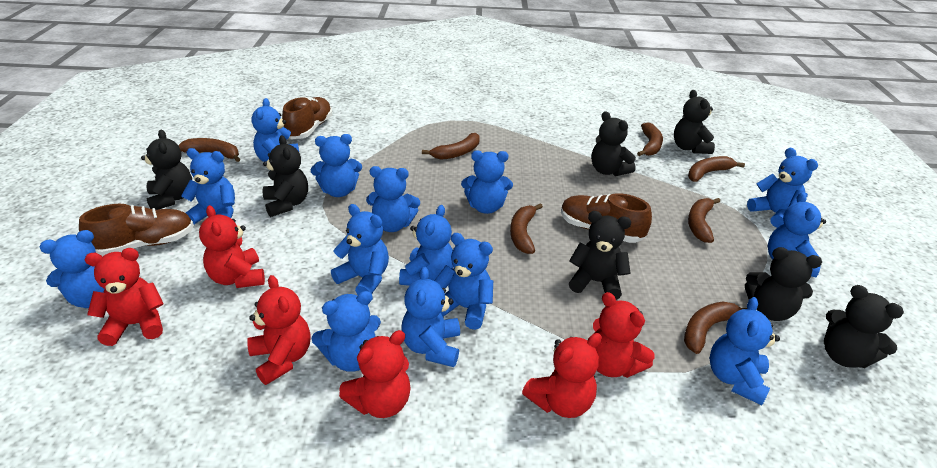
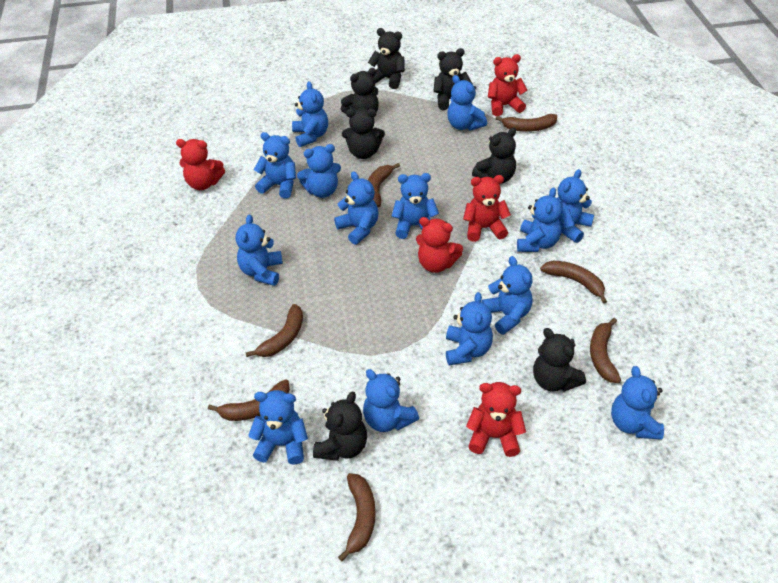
brown shoe: 3 -> 0
red teddy bear: 6 -> 5

